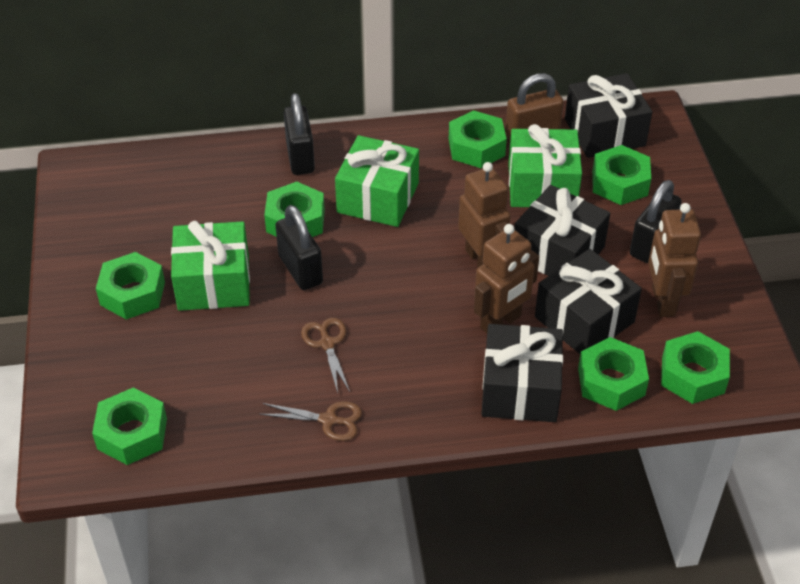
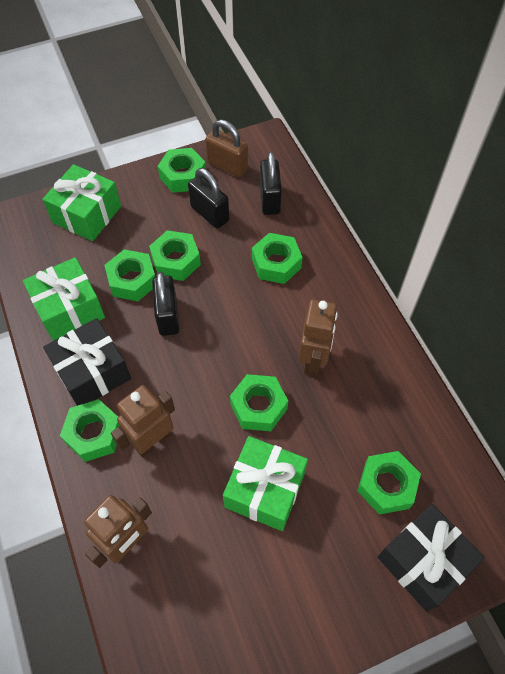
black gift: 4 -> 2
brown scissors: 2 -> 0

